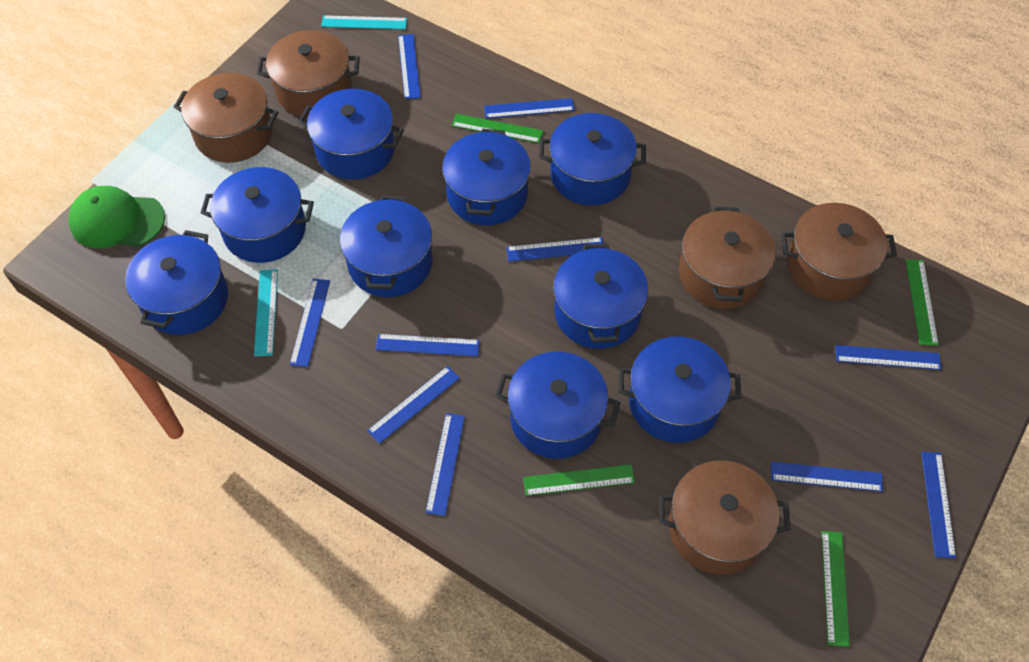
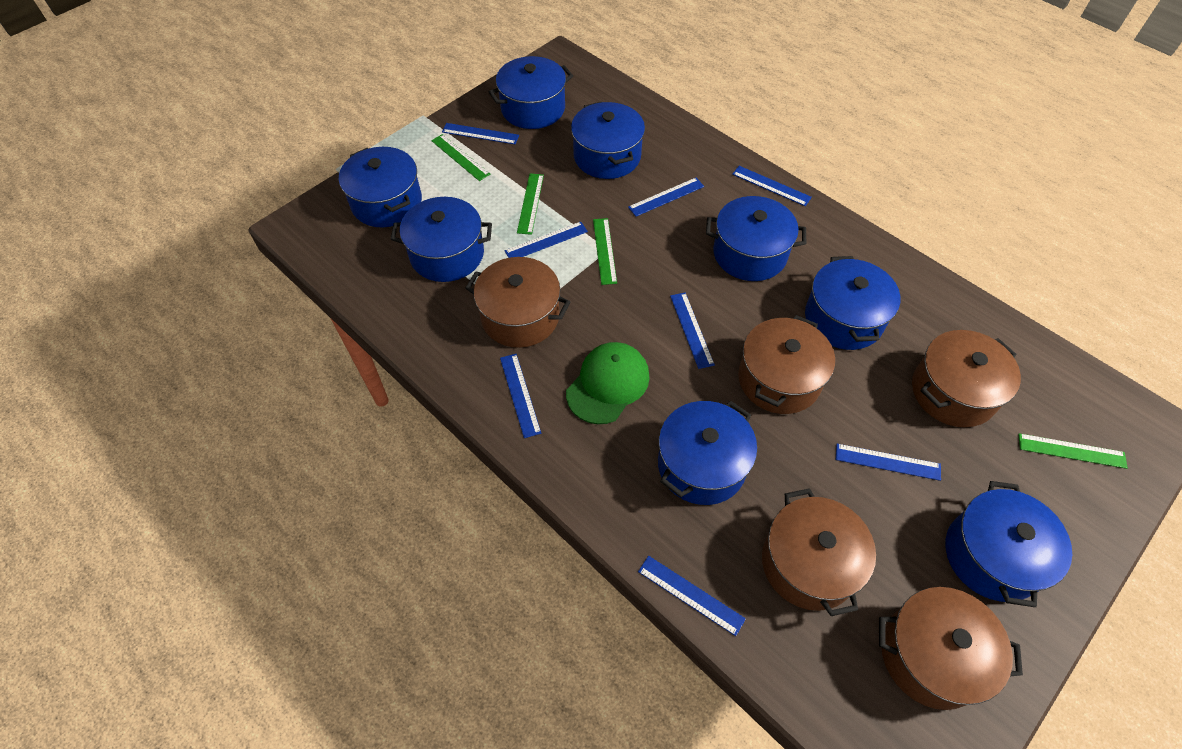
blue pot: 9 -> 8
blue ruler: 10 -> 8
turquoise ruler: 2 -> 0

